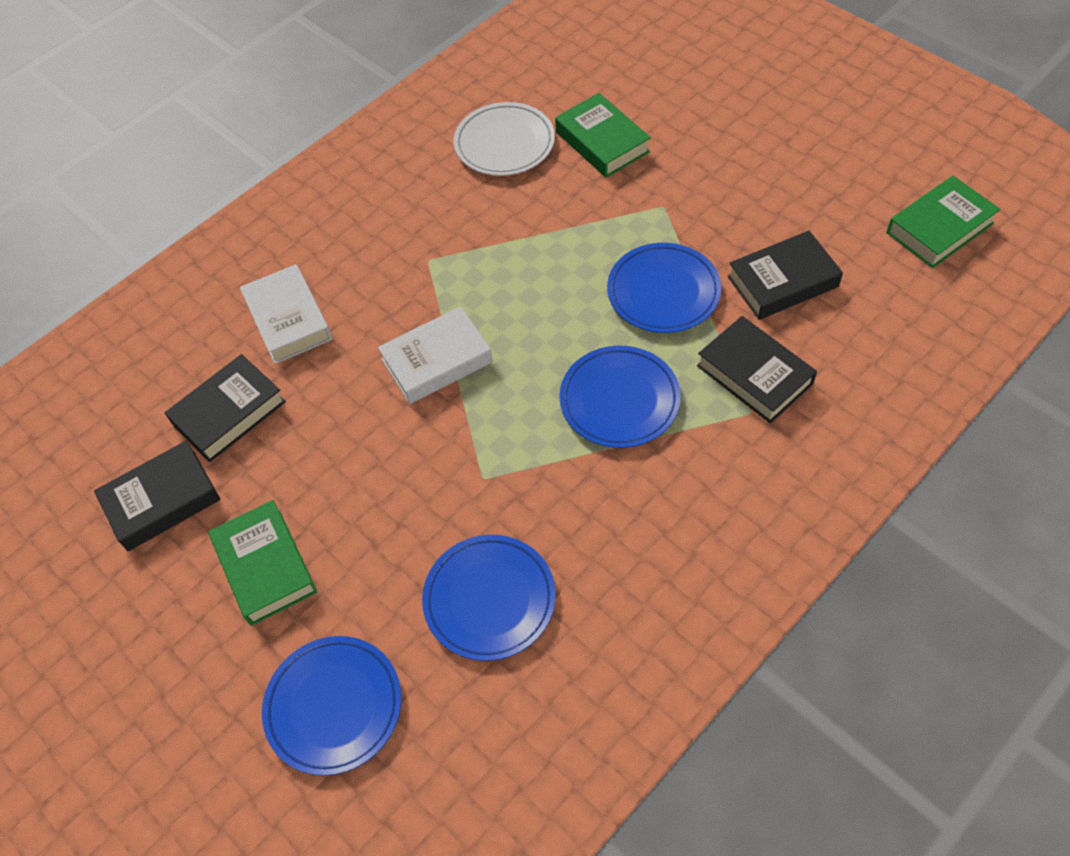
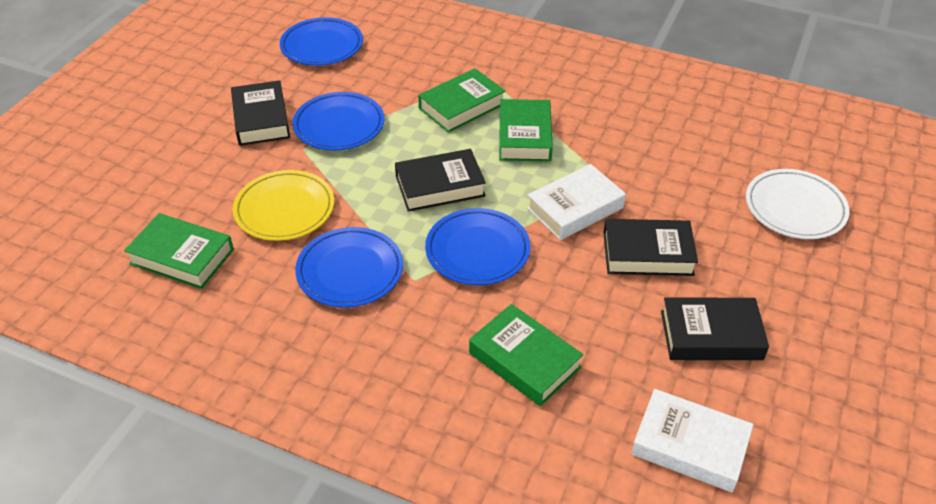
green book: 3 -> 4
yellow plate: 0 -> 1

